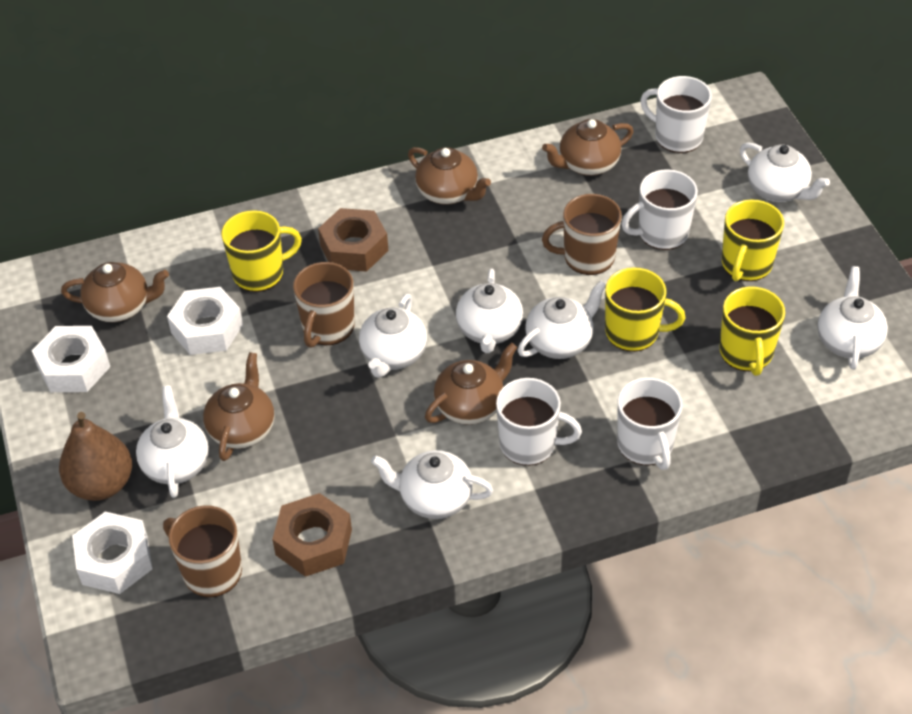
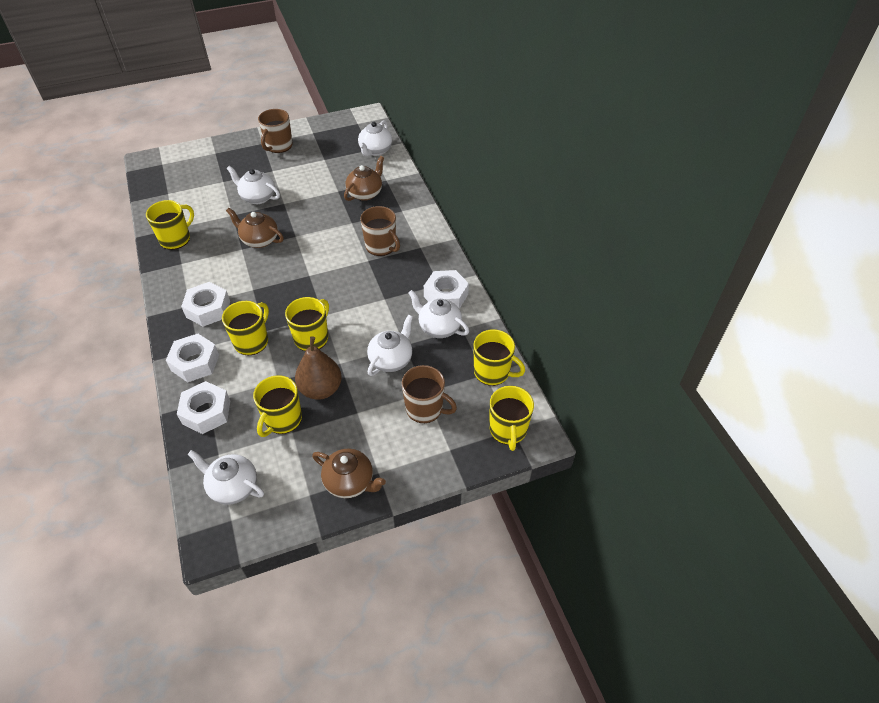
brown nut: 2 -> 0
brown teapot: 5 -> 3
white mug: 4 -> 0
white nut: 3 -> 4
white teapot: 7 -> 5
yellow mug: 4 -> 6

